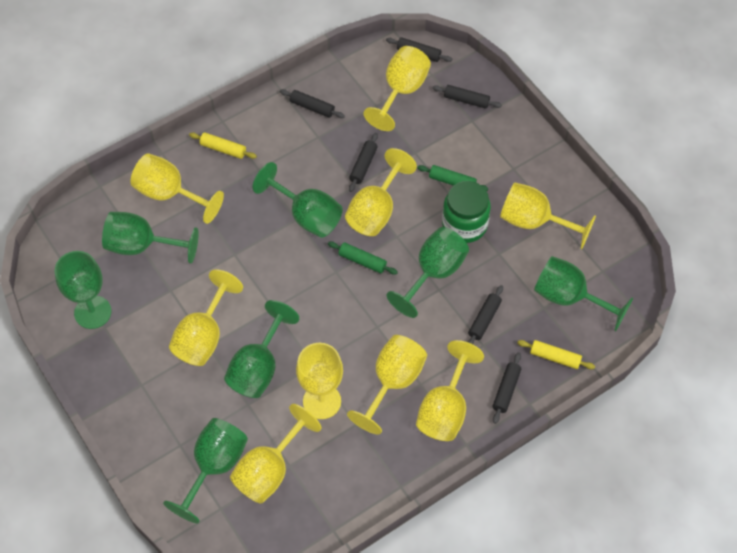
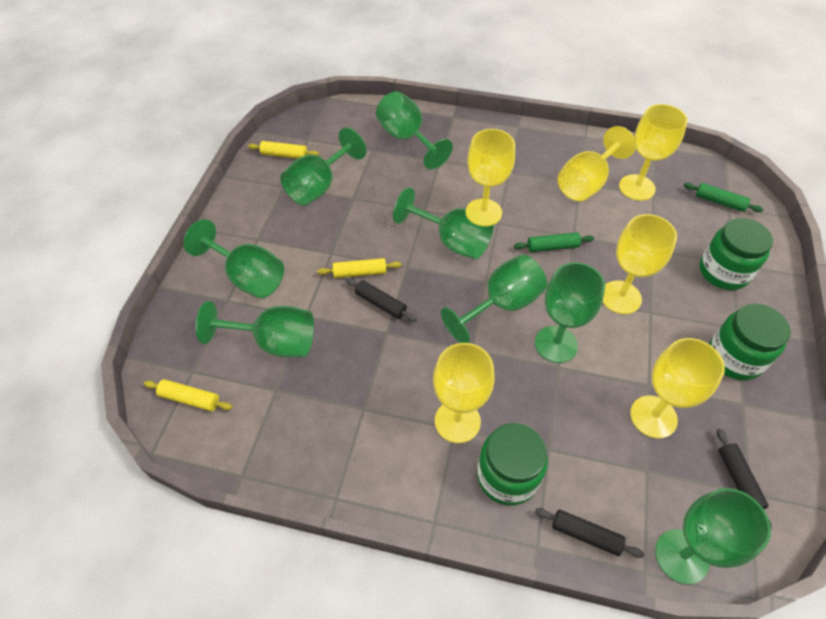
black rolling pin: 6 -> 3
green goblet: 7 -> 8
green jar: 1 -> 3
yellow goblet: 9 -> 6
yellow rolling pin: 2 -> 3

